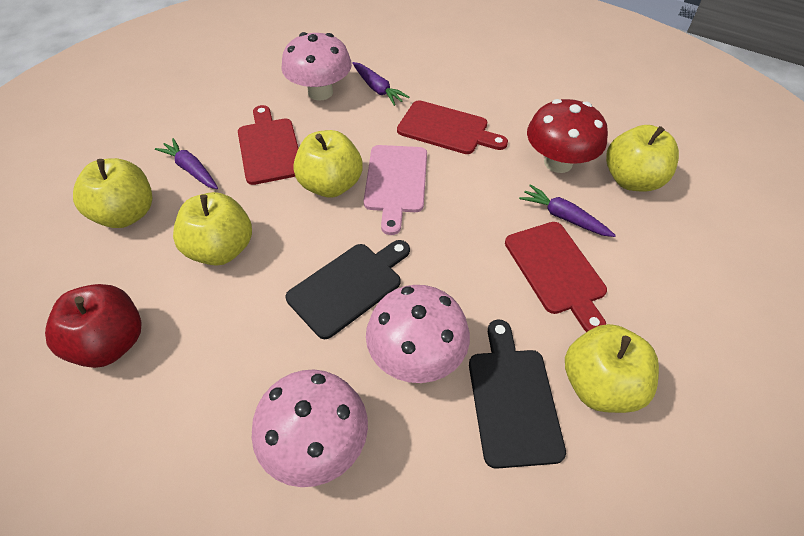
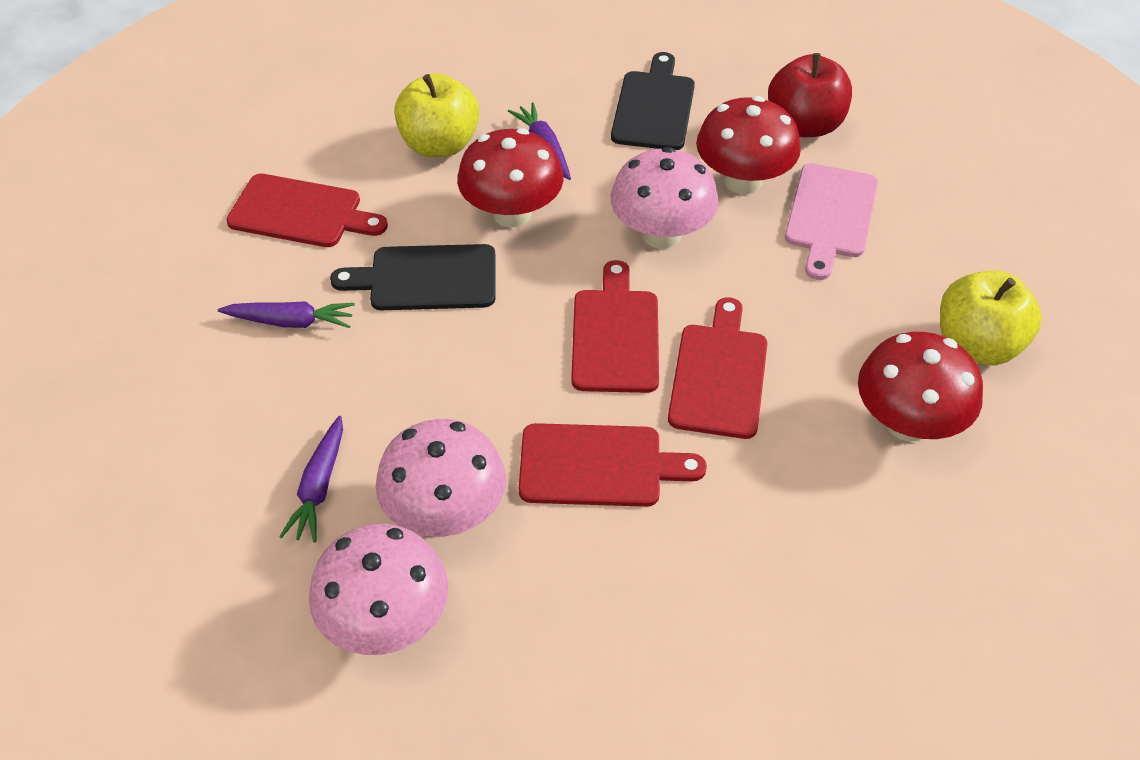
red cutting board: 3 -> 4
red mushroom: 1 -> 3
yellow apple: 5 -> 2

